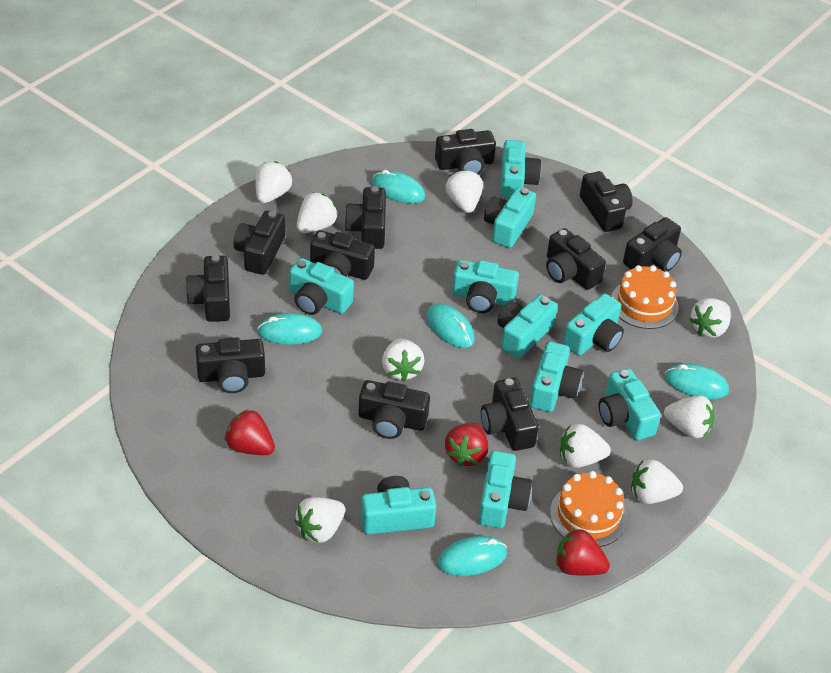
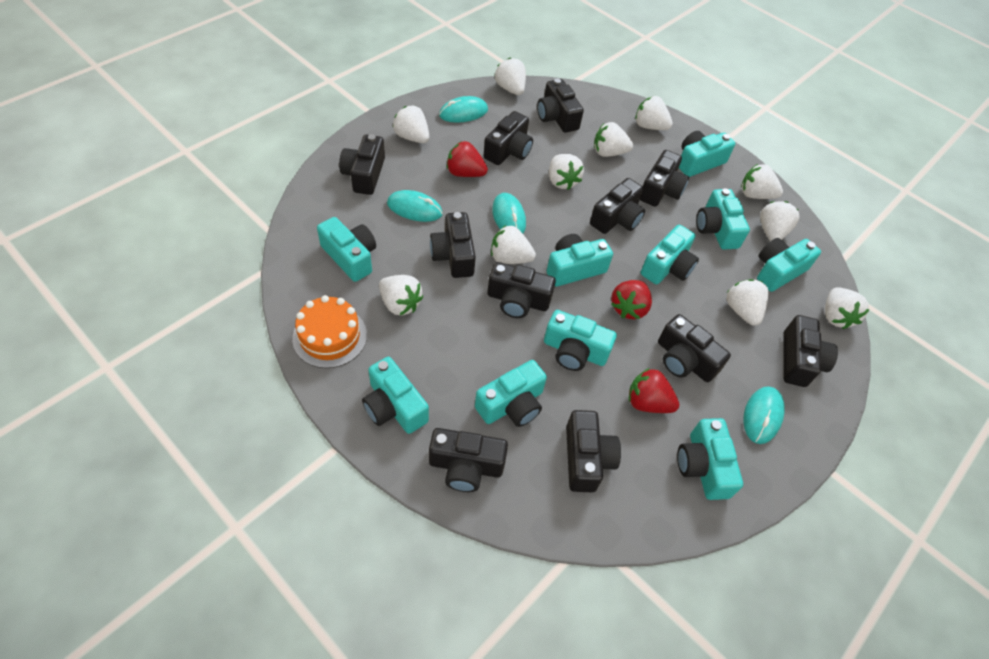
orange cake: 2 -> 1
turquoise mouse: 5 -> 4
white strawberry: 9 -> 11

